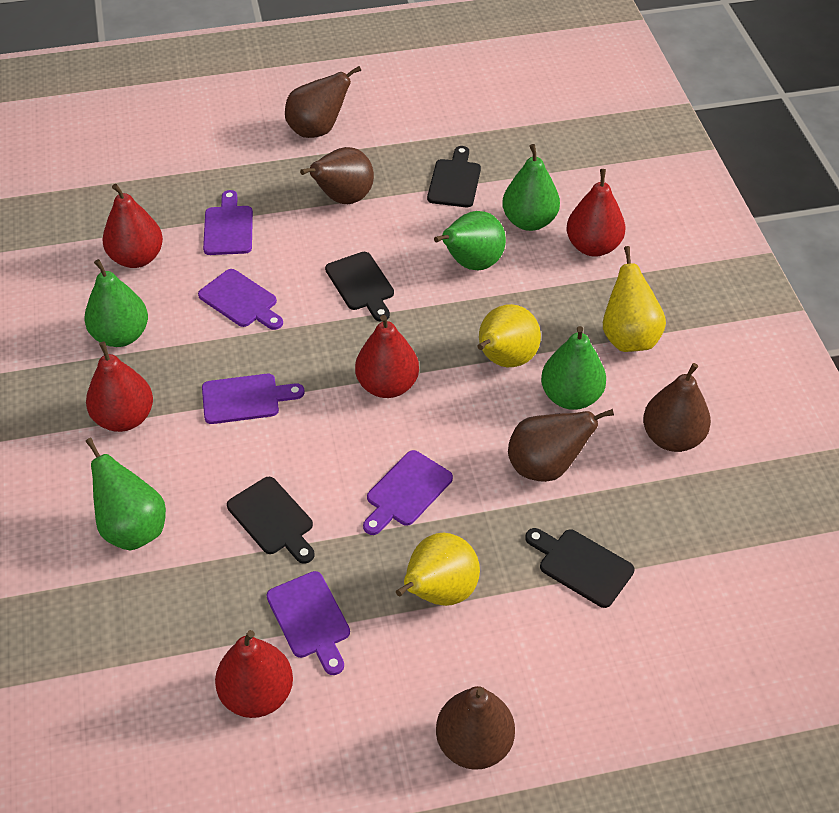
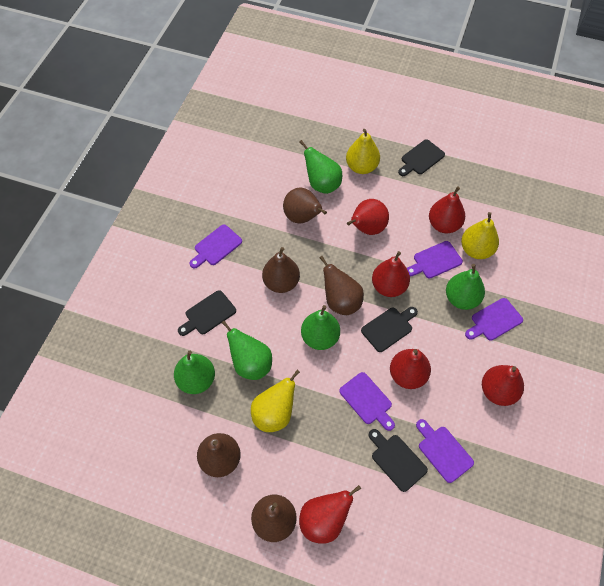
red pear: 5 -> 6

